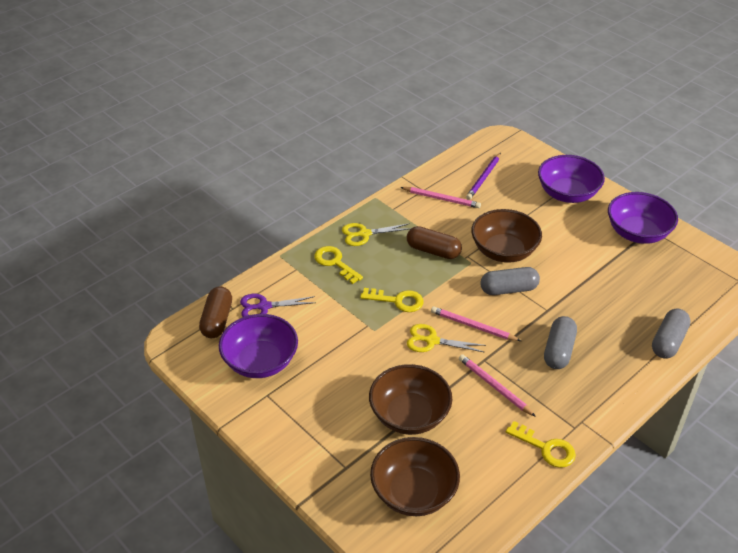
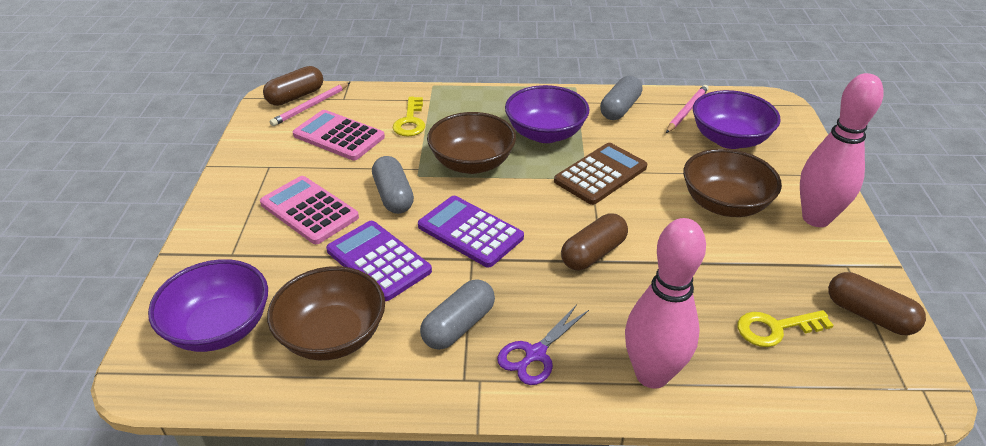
brown calculator: 0 -> 1
brown capsule: 2 -> 3
pink bowling pin: 0 -> 2
pink calculator: 0 -> 2
pink pencil: 3 -> 2
purple calculator: 0 -> 2
purple pencil: 1 -> 0
yellow key: 3 -> 2
yellow scissors: 2 -> 0

